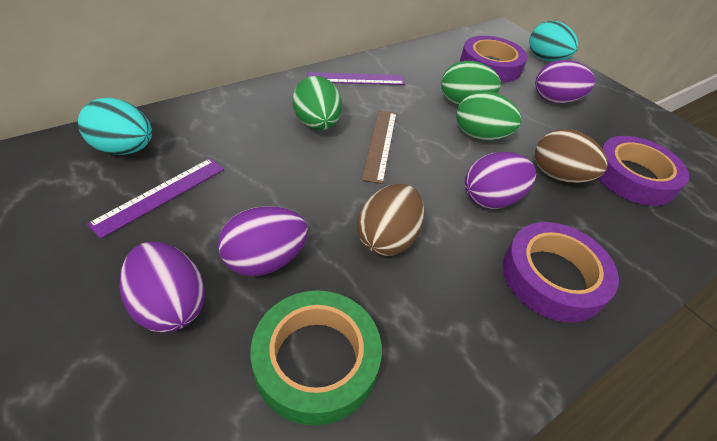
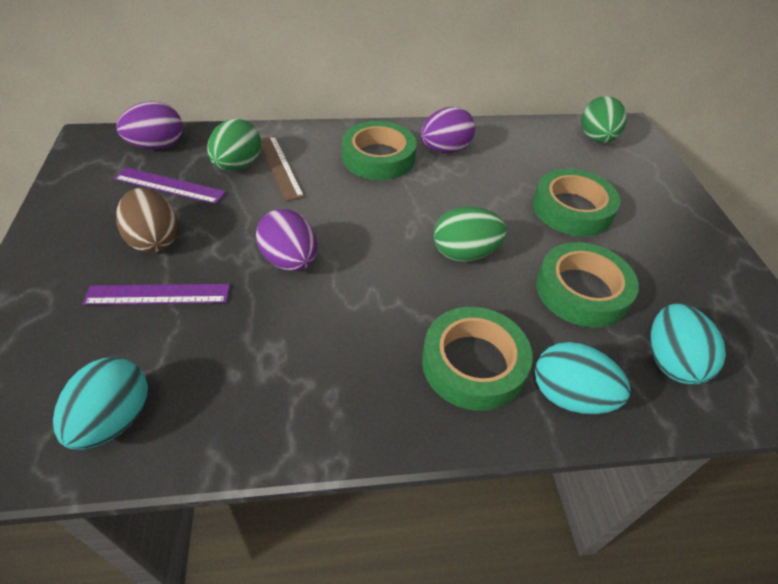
brown egg: 2 -> 1
green tape: 1 -> 4
purple egg: 4 -> 3
purple tape: 3 -> 0
turquoise egg: 2 -> 3

